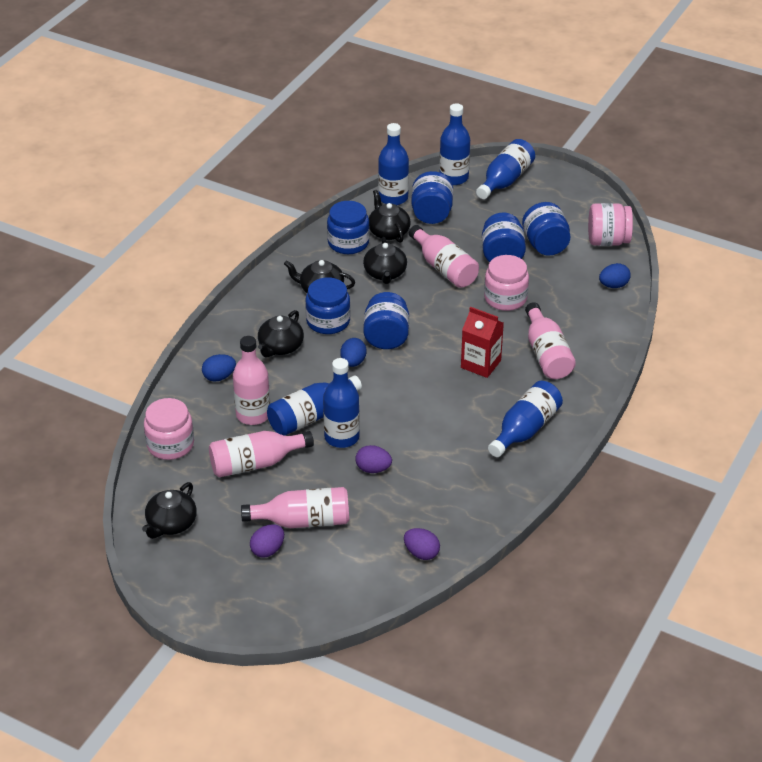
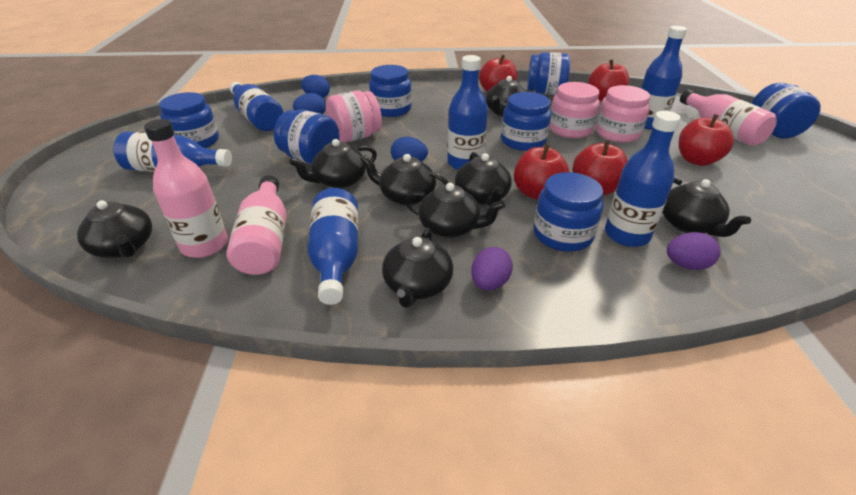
black teapot: 5 -> 8
blue jar: 6 -> 7
pink bottle: 5 -> 3
purple egg: 3 -> 2
red apple: 0 -> 5
red carton: 1 -> 0

